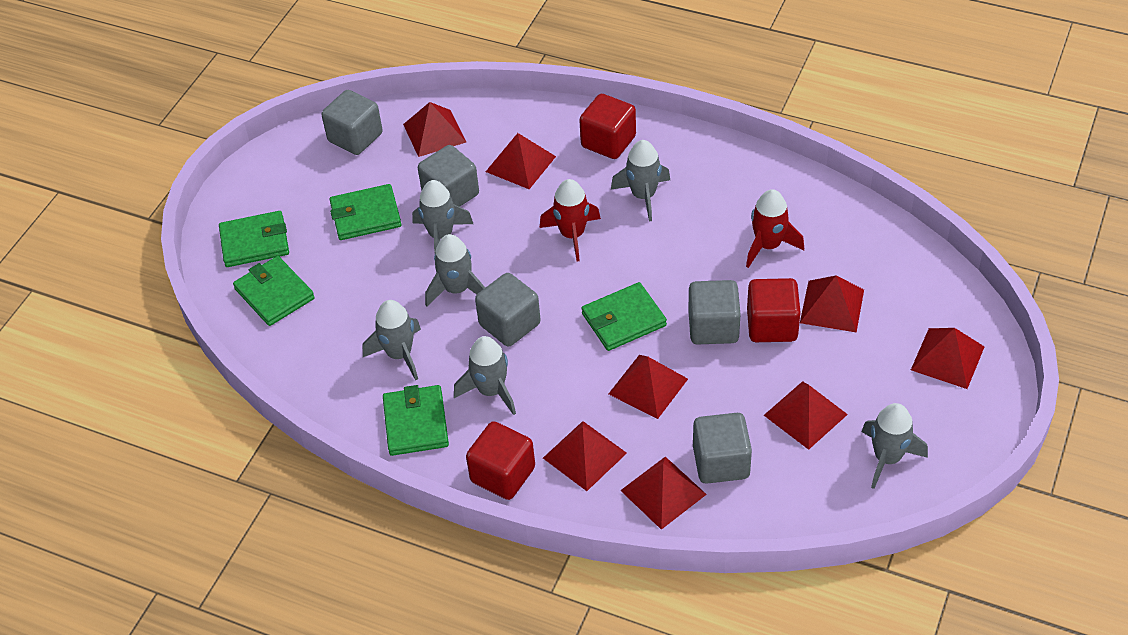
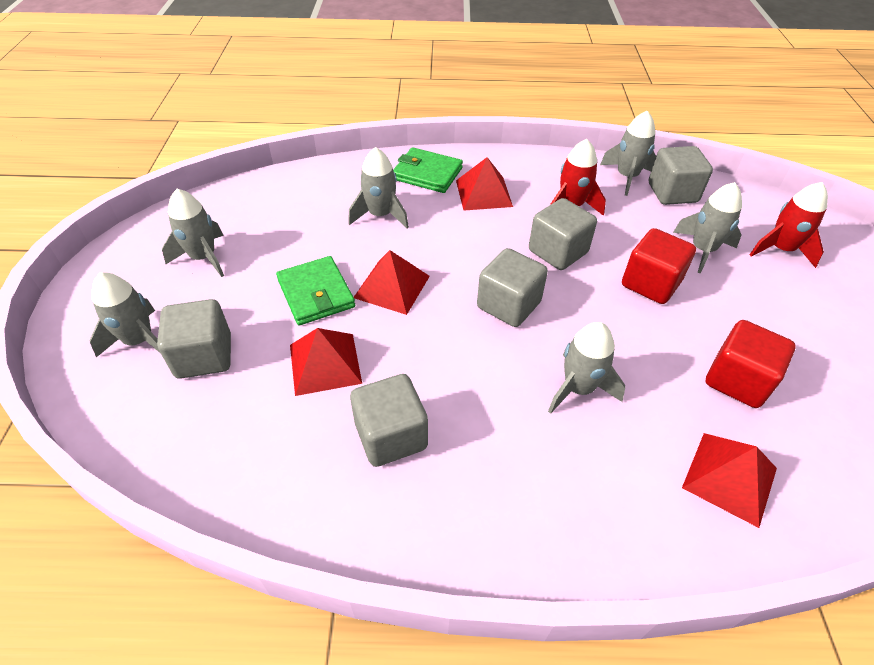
green wallet: 5 -> 2
red cube: 3 -> 2
red pyramid: 8 -> 4

